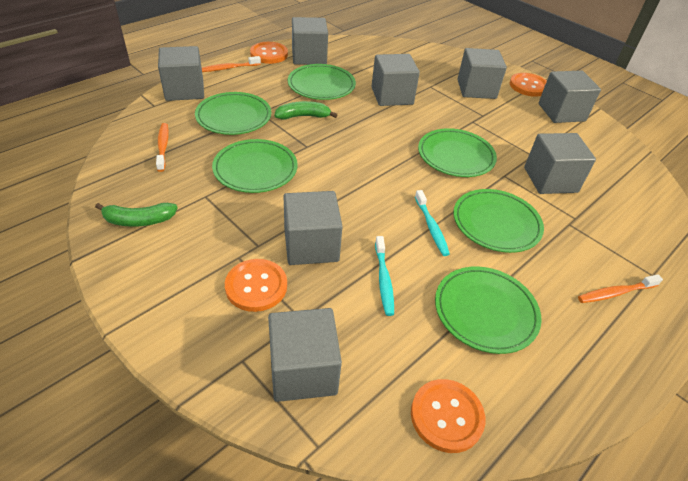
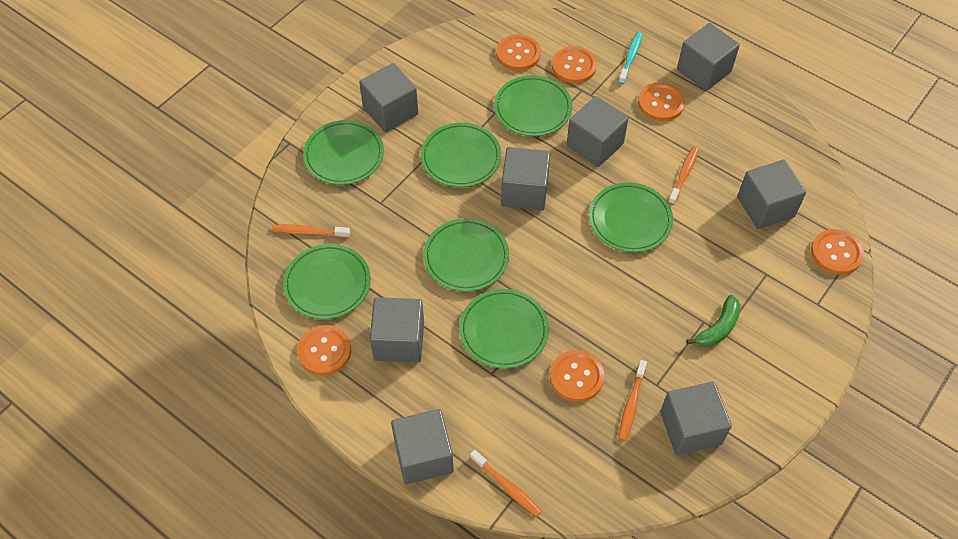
green banana: 2 -> 1
green plate: 6 -> 7
orange button: 4 -> 6
orange toothbrush: 3 -> 4
turquoise toothbrush: 2 -> 1

